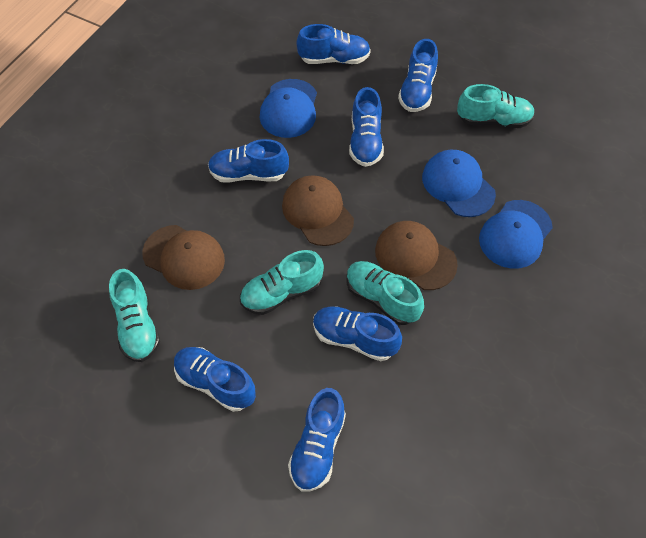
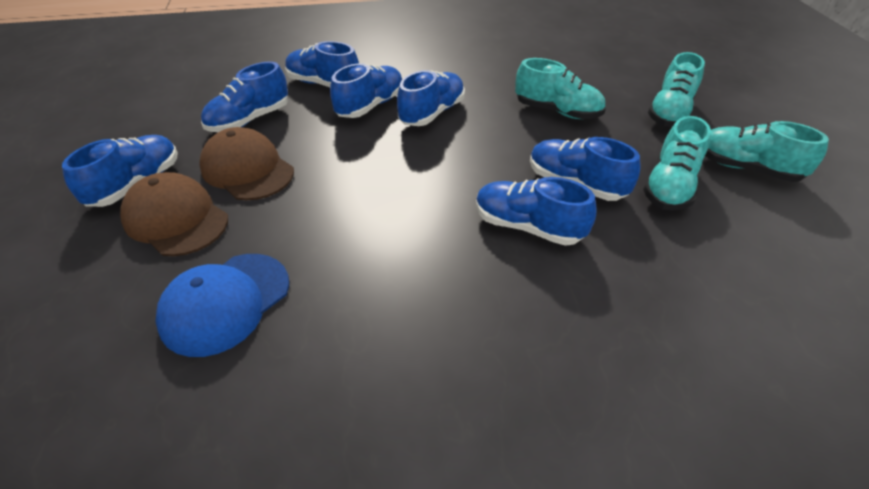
blue cap: 3 -> 1
brown cap: 3 -> 2

